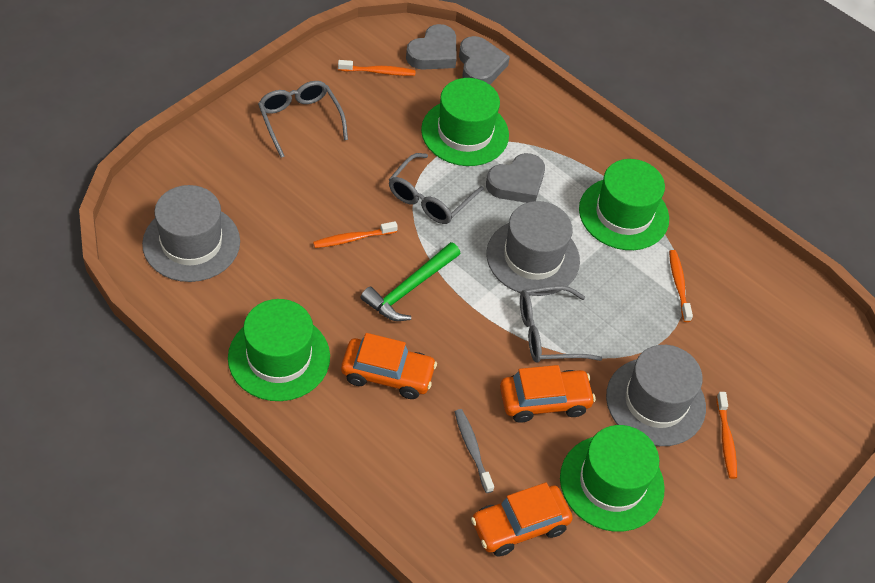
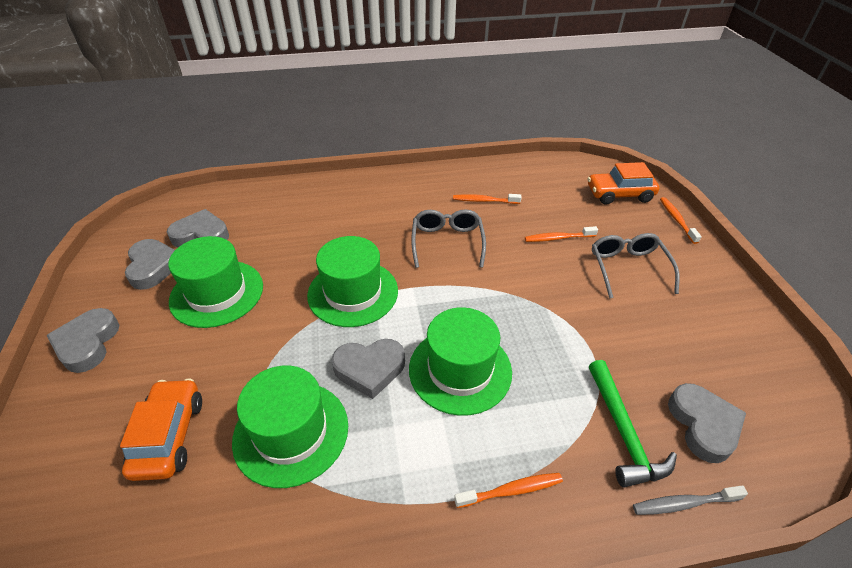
grey glasses: 3 -> 2
grey hat: 3 -> 0
grey heart: 3 -> 5
orange car: 3 -> 2

